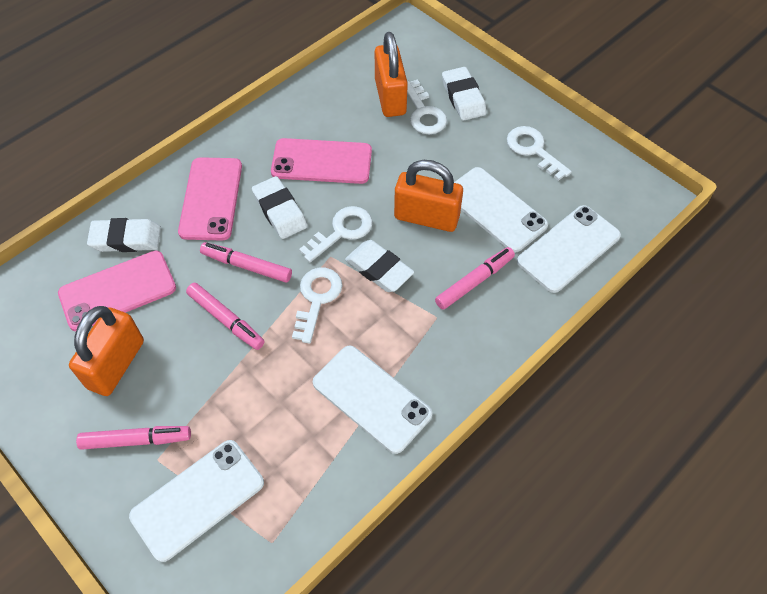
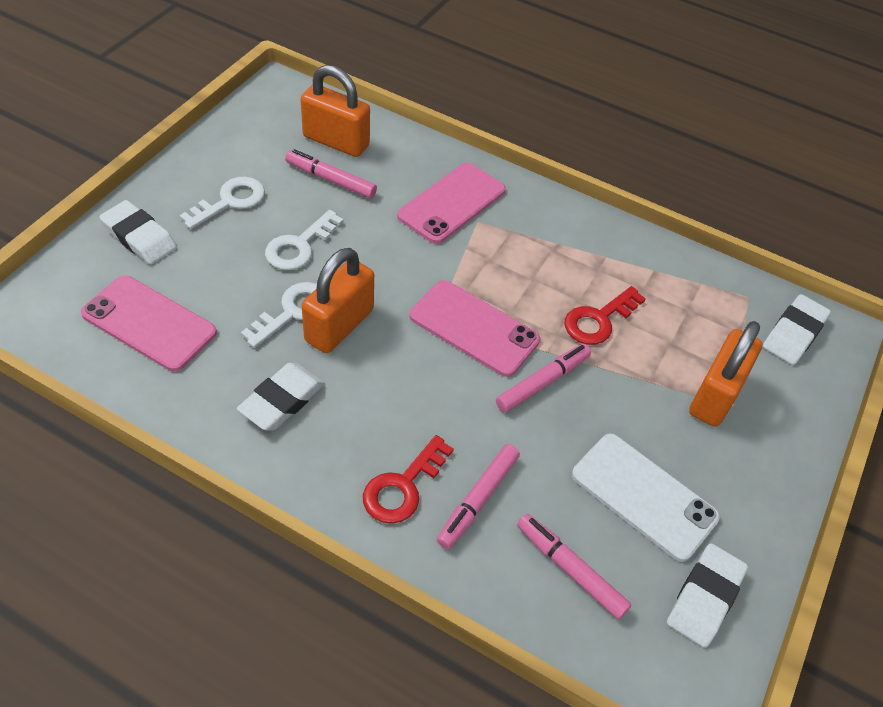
red key: 0 -> 2
white key: 4 -> 3
white phone: 4 -> 1

